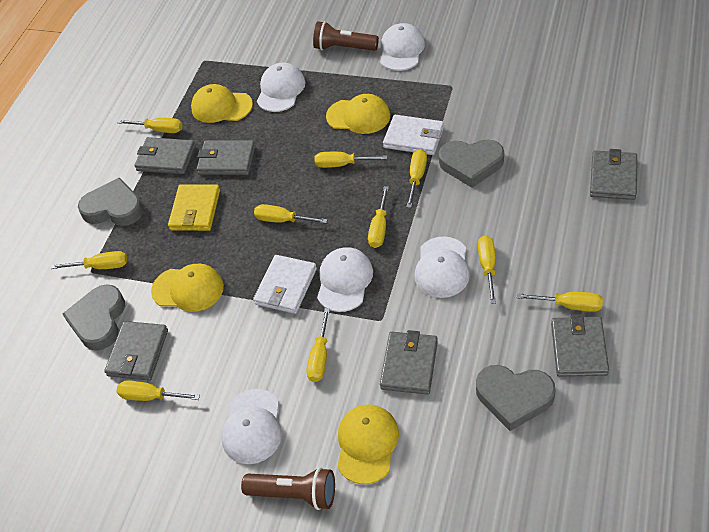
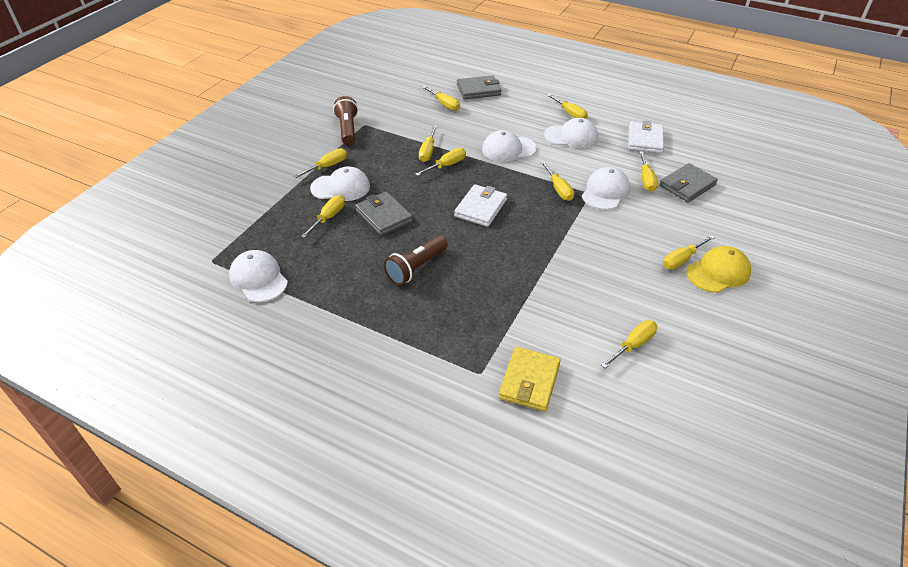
grey heart: 4 -> 0
grey wallet: 6 -> 3
yellow cap: 4 -> 1

